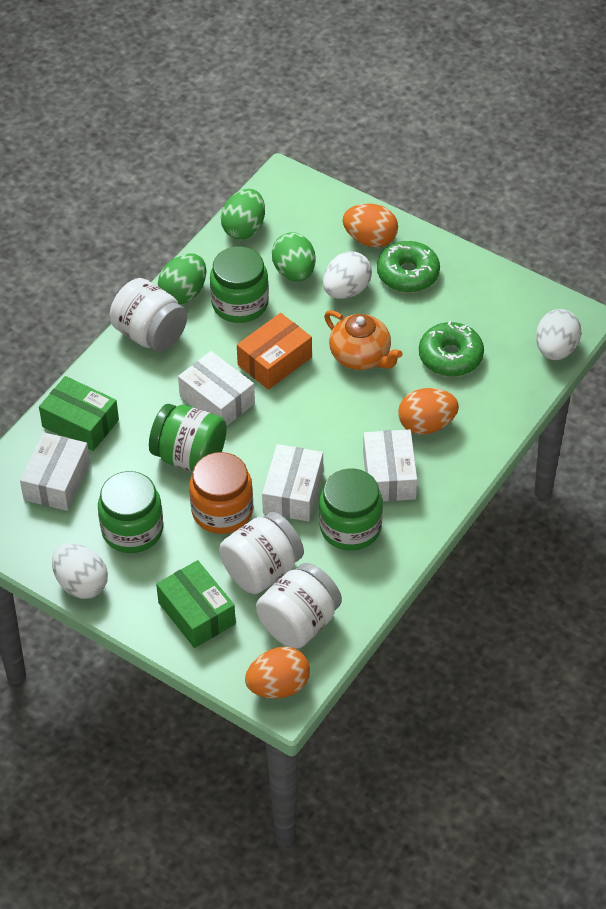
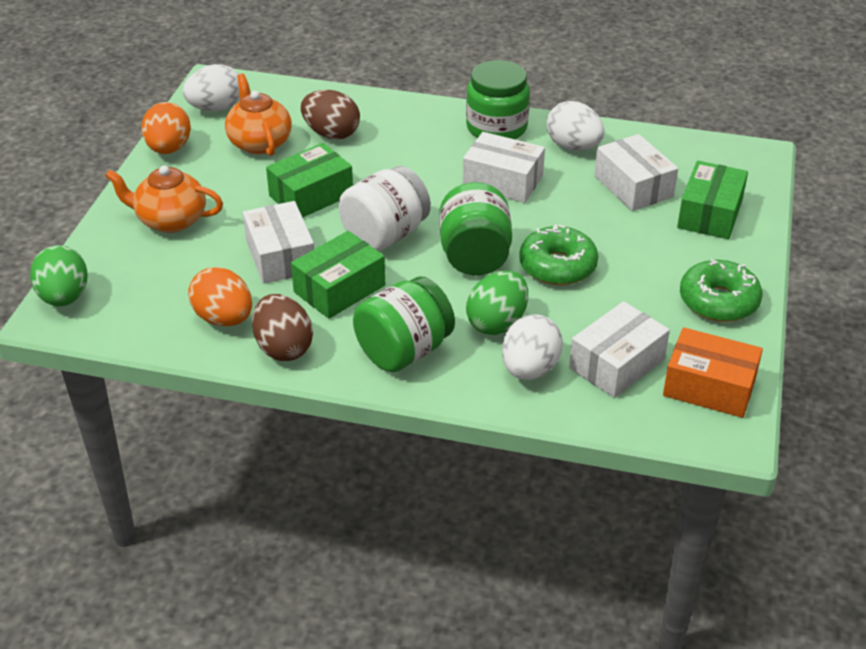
brown egg: 0 -> 2
green box: 2 -> 3
green egg: 3 -> 2
green jar: 4 -> 3
orange egg: 3 -> 2
orange jar: 1 -> 0
orange teapot: 1 -> 2
white jar: 3 -> 1

